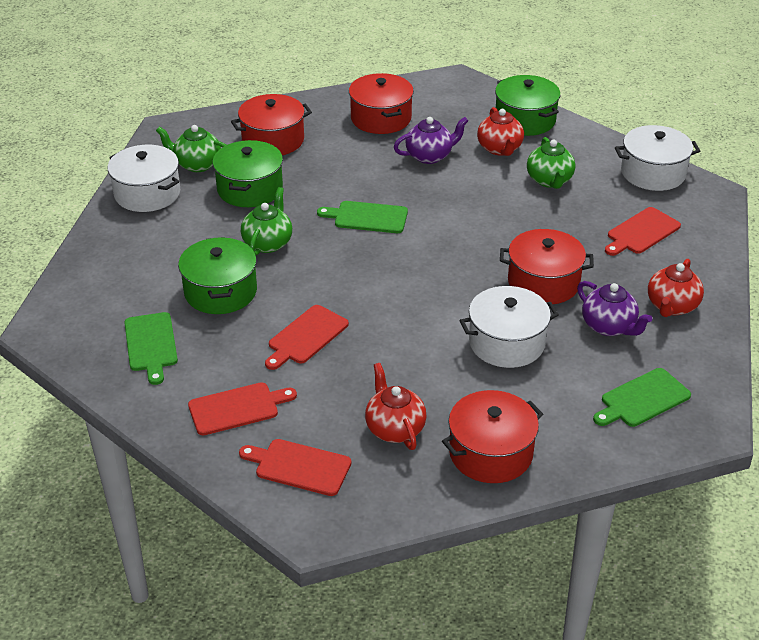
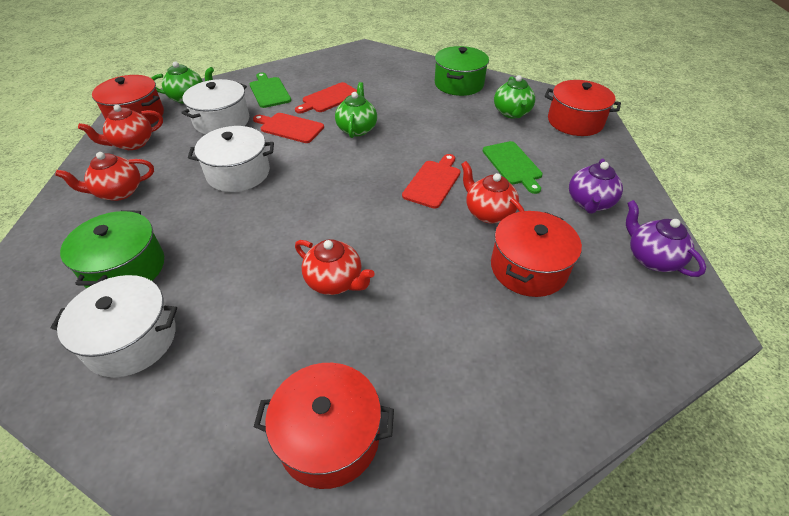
green cutting board: 3 -> 2
green pot: 3 -> 2
red cutting board: 4 -> 3
red teapot: 3 -> 4

